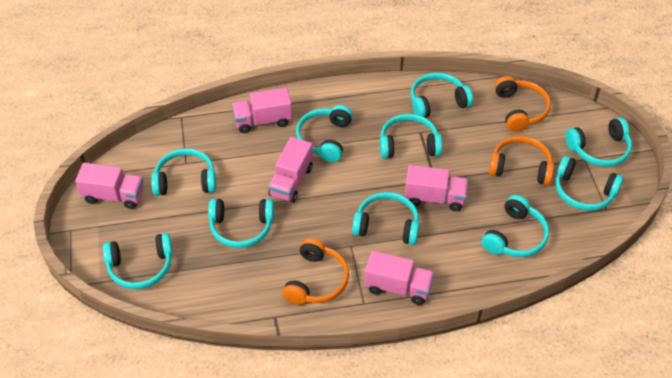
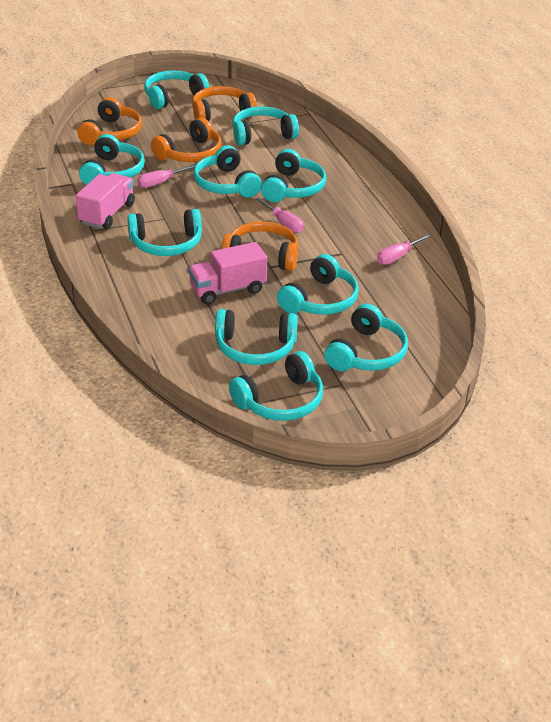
orange headphones: 3 -> 4
pink screwdriver: 0 -> 3
pink truck: 5 -> 2

